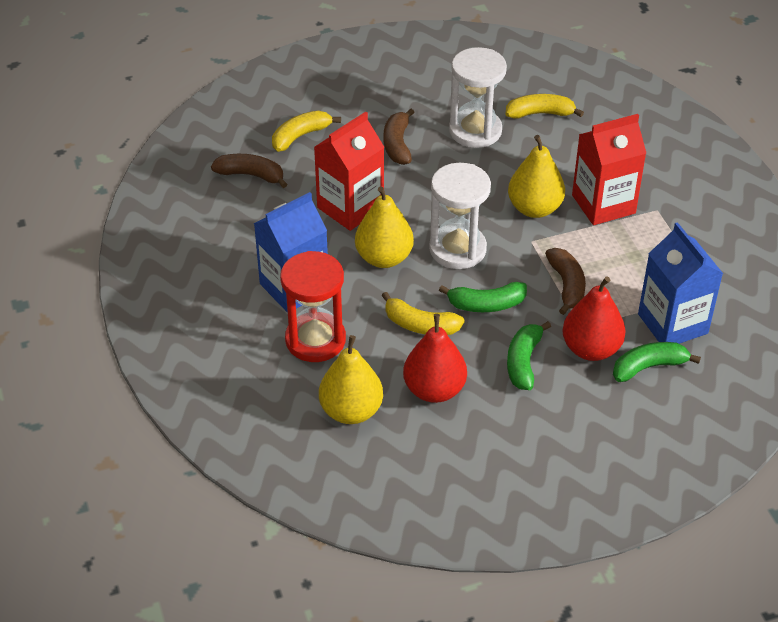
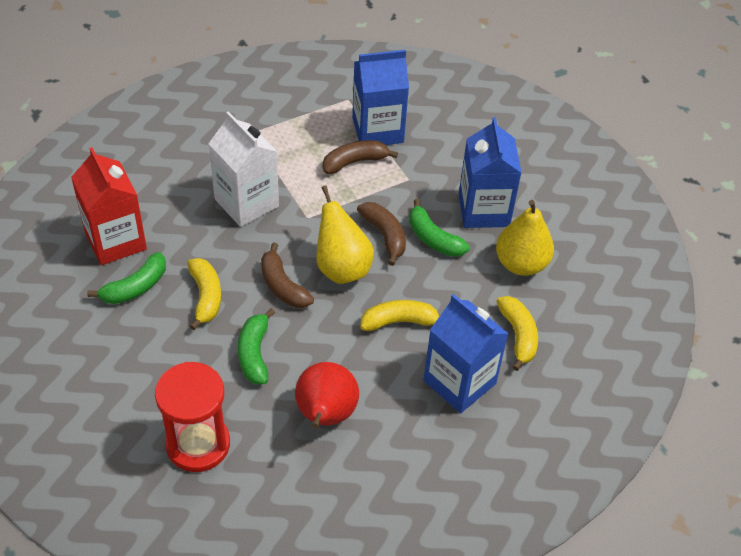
blue carton: 2 -> 3
red carton: 2 -> 1
red pear: 2 -> 1
white carton: 0 -> 1
white hourglass: 2 -> 0
yellow pear: 3 -> 2

